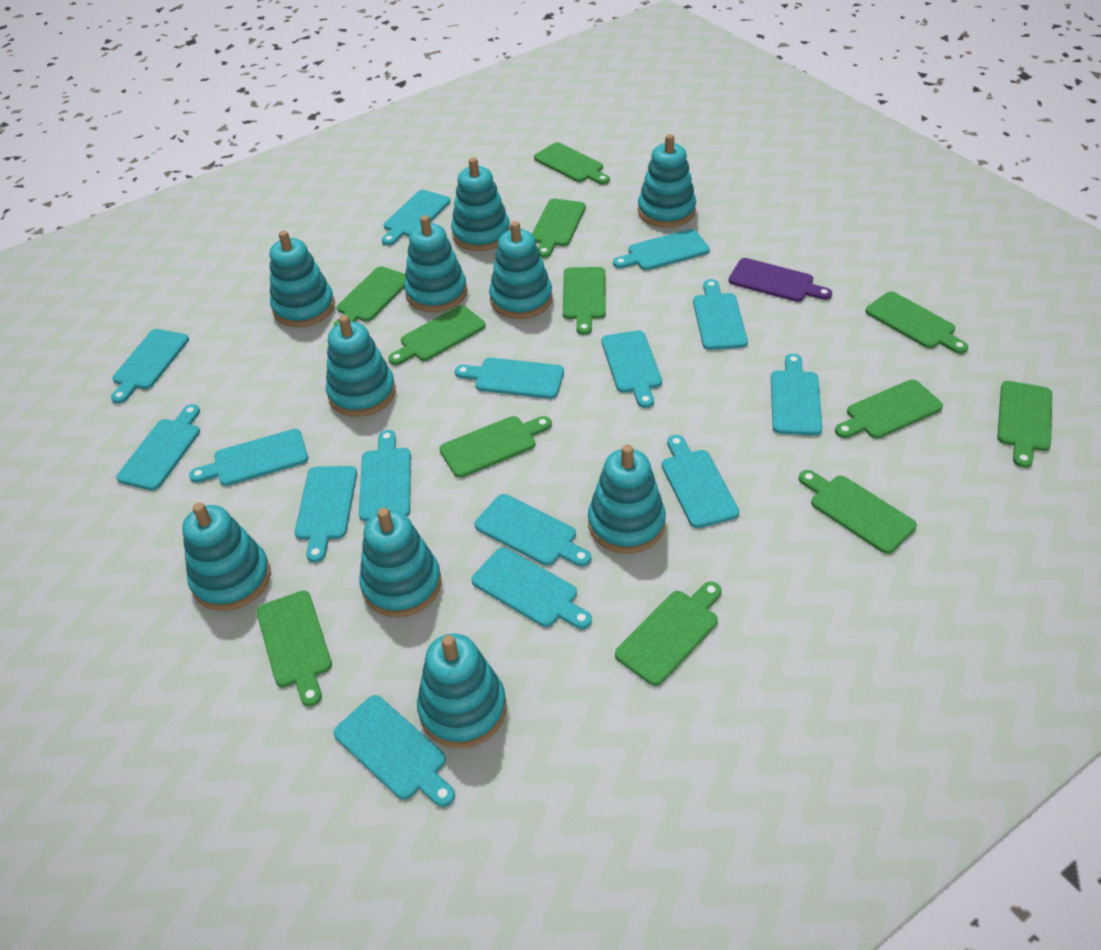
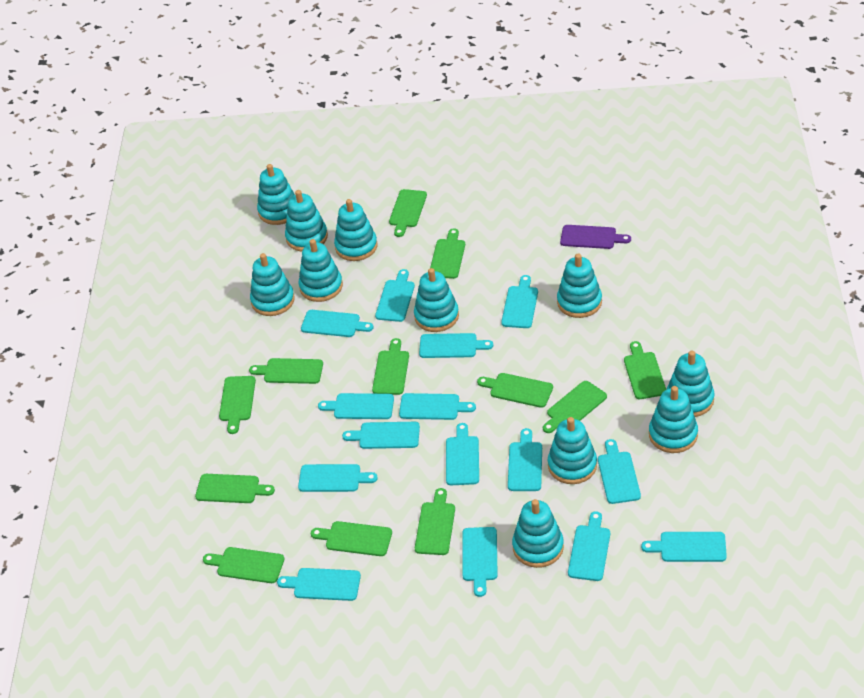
turquoise stacking toy: 10 -> 11

